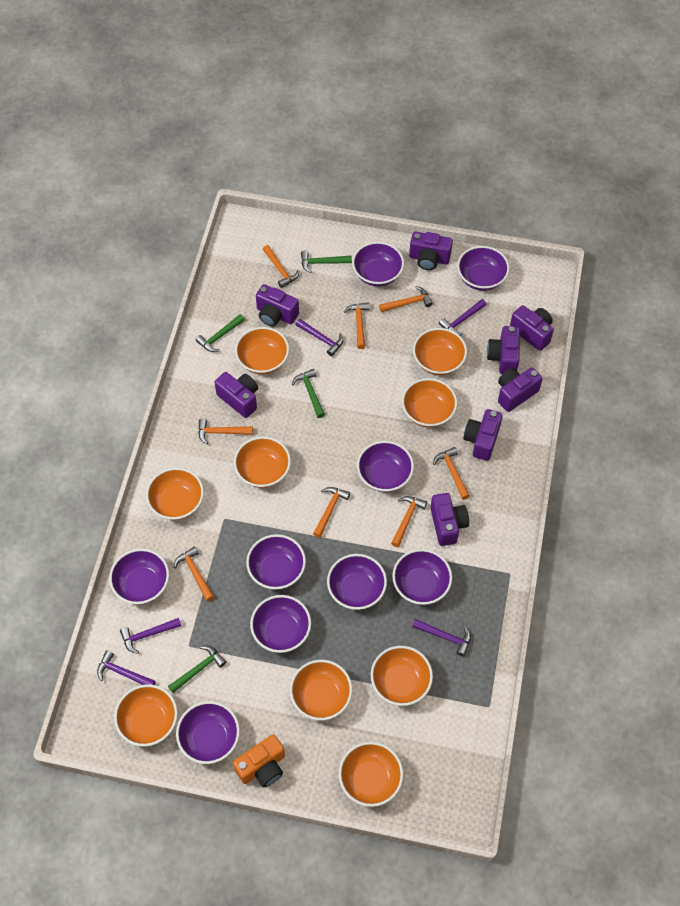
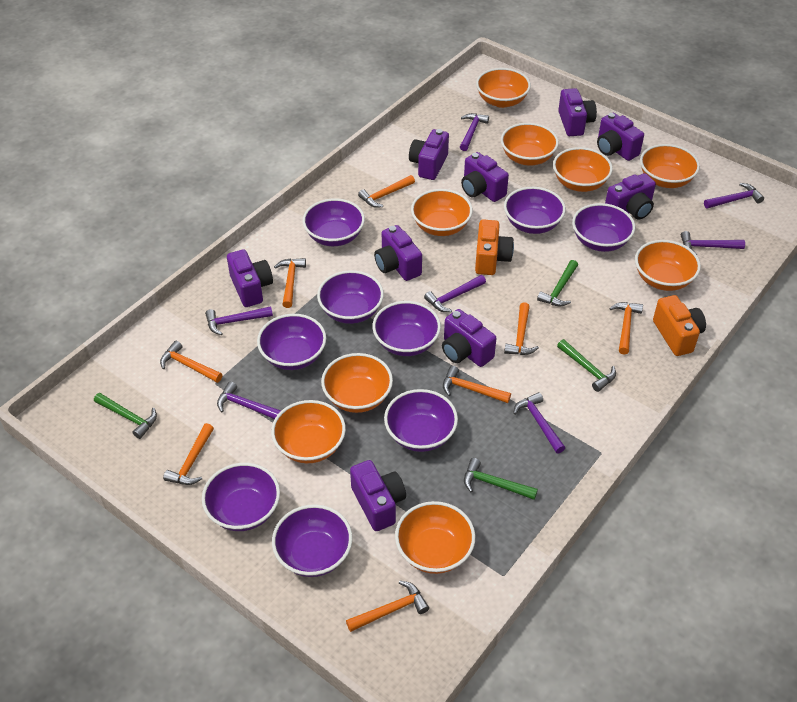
orange camera: 1 -> 2
purple camera: 8 -> 9
purple hammer: 5 -> 7

